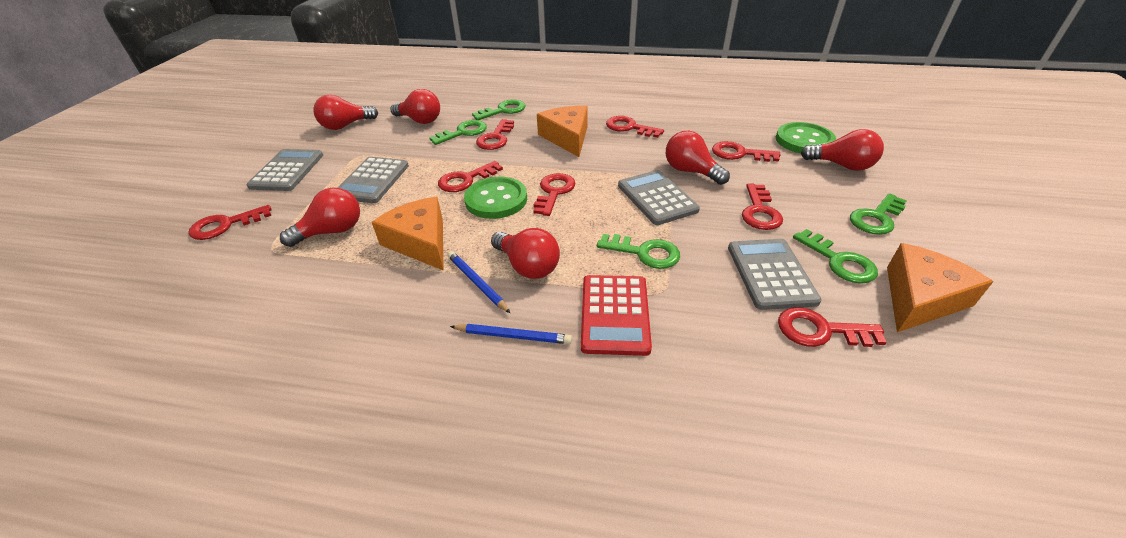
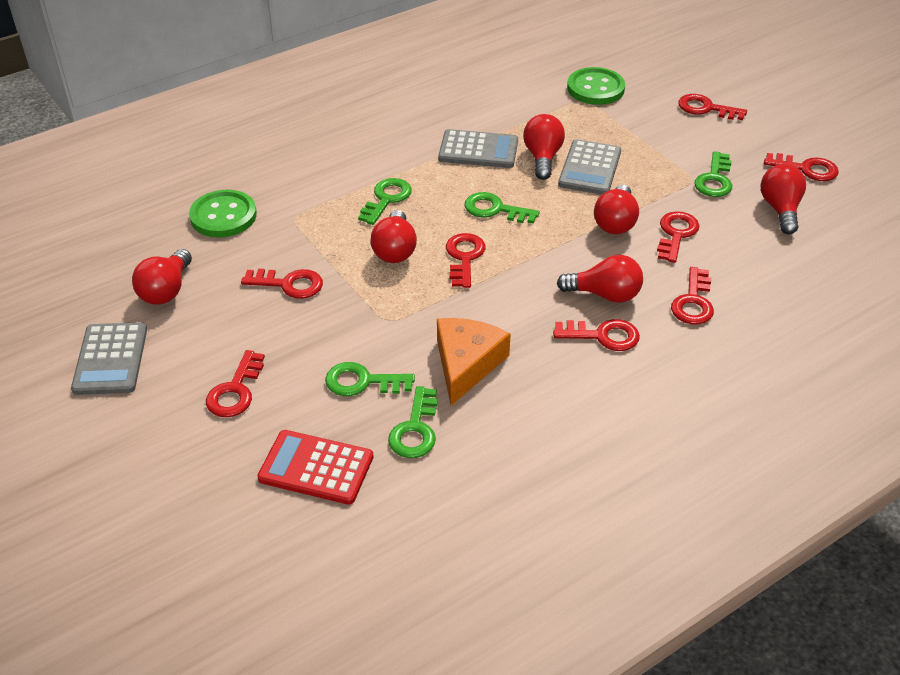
blue pencil: 2 -> 0
grey calculator: 4 -> 3
orange cheese: 3 -> 1

